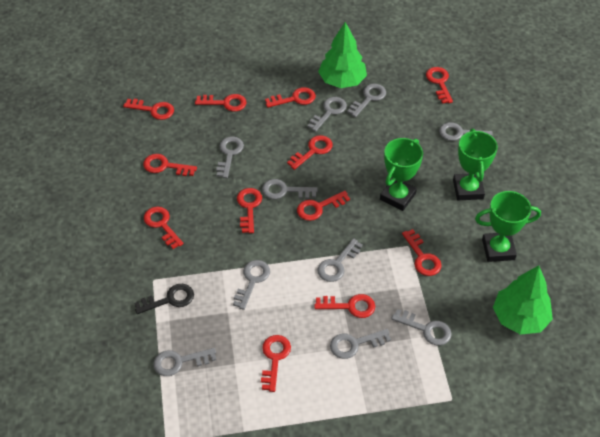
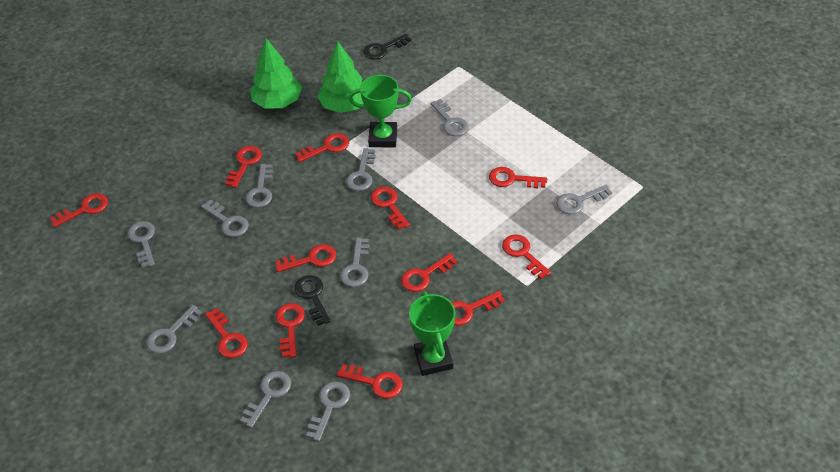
black key: 1 -> 2
green trophy: 3 -> 2

